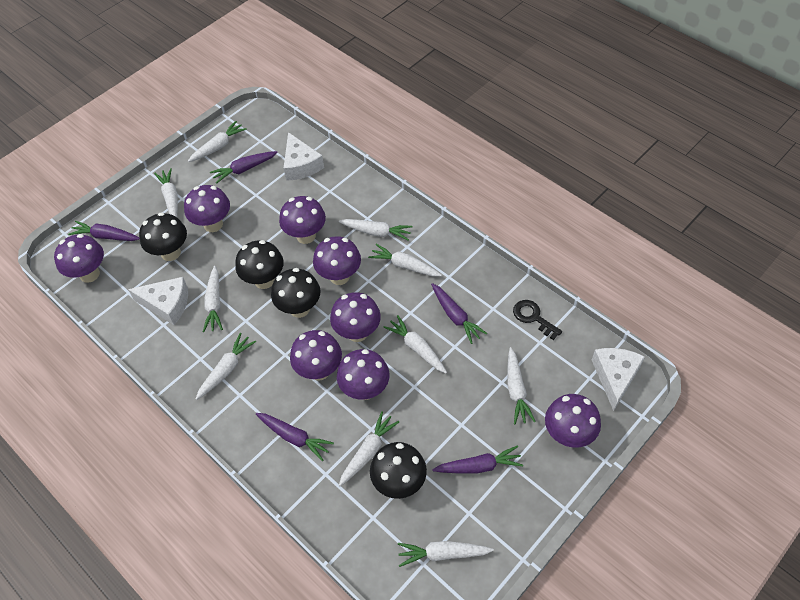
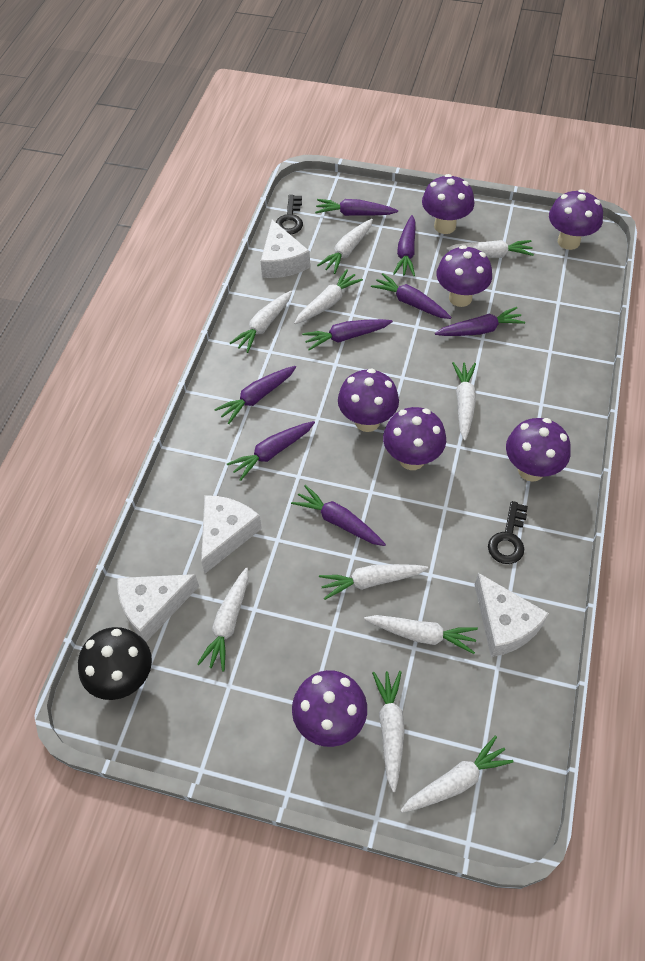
black key: 1 -> 2
black mushroom: 4 -> 1
purple carrot: 5 -> 8
purple mushroom: 8 -> 7
white cheese: 3 -> 4

